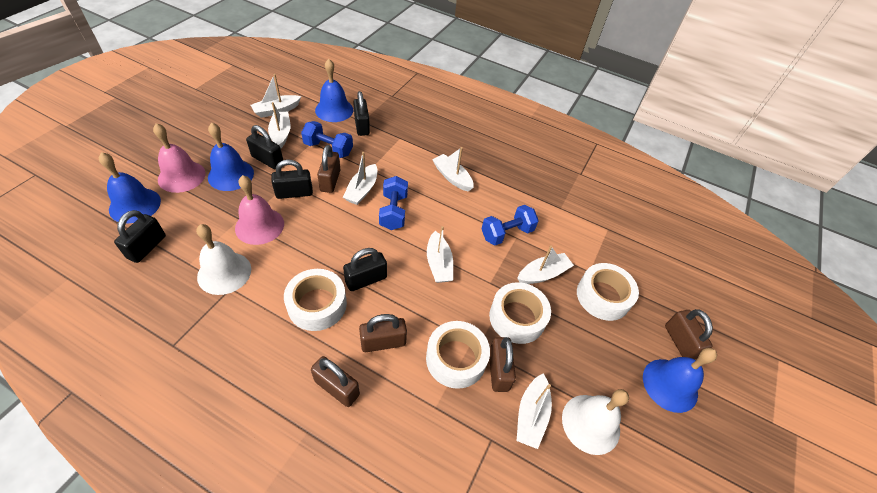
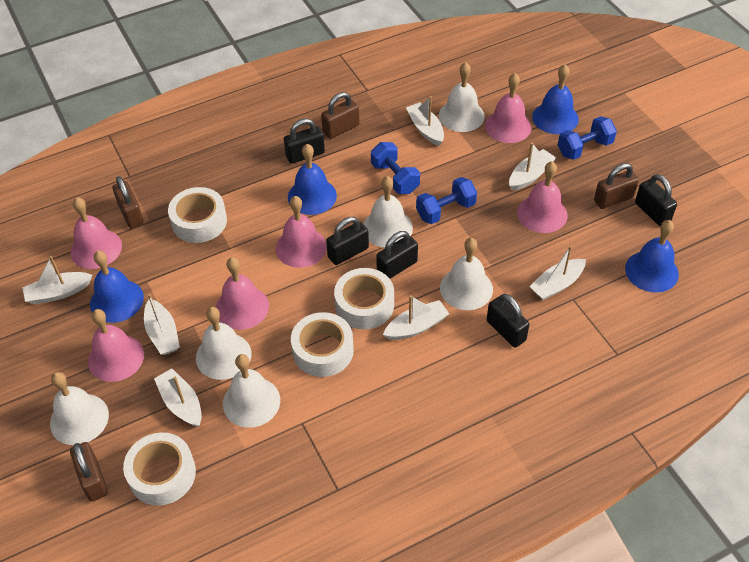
brown padlock: 5 -> 4
pink bell: 2 -> 6
white bell: 2 -> 6

